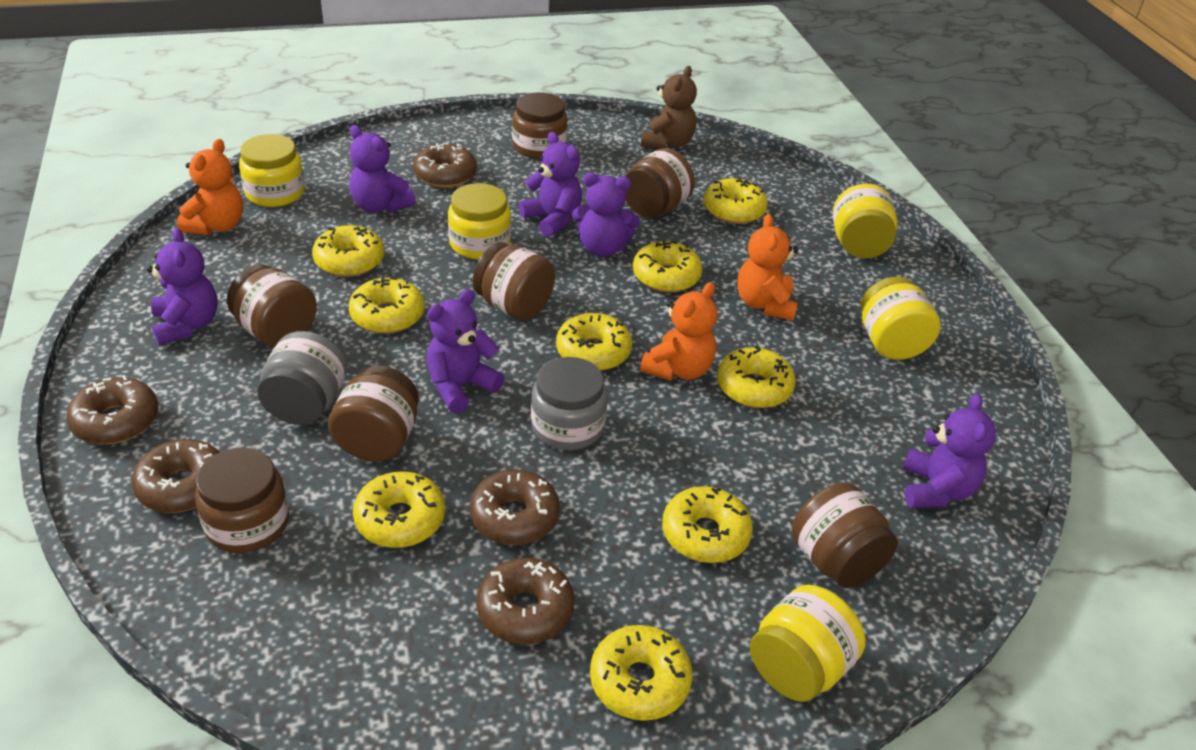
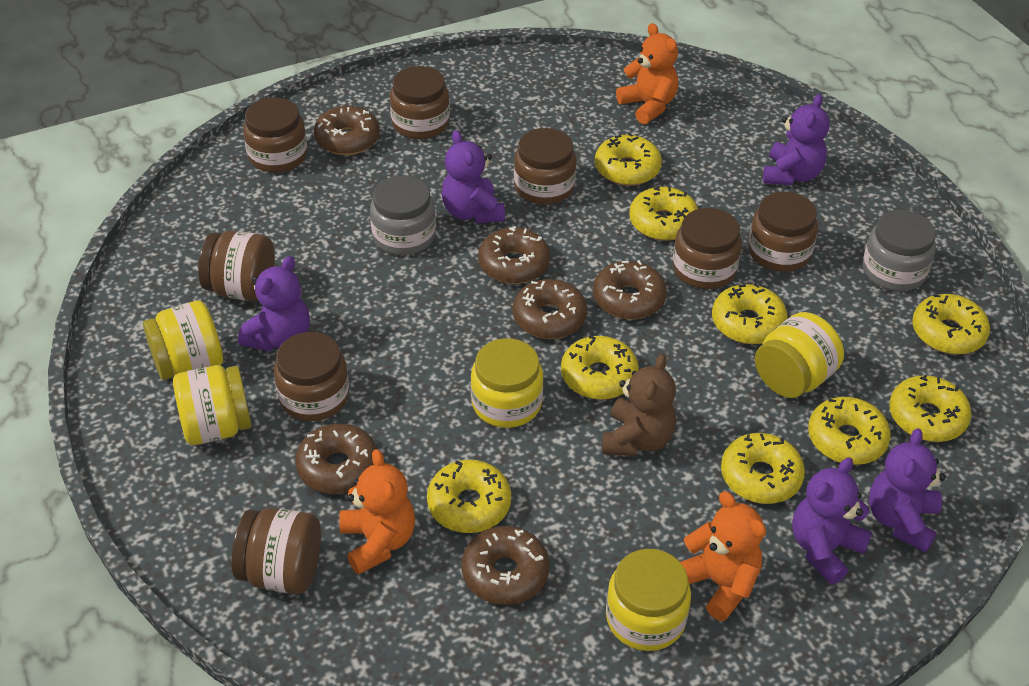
brown donut: 5 -> 6
brown jar: 7 -> 8
purple teddy bear: 6 -> 5

